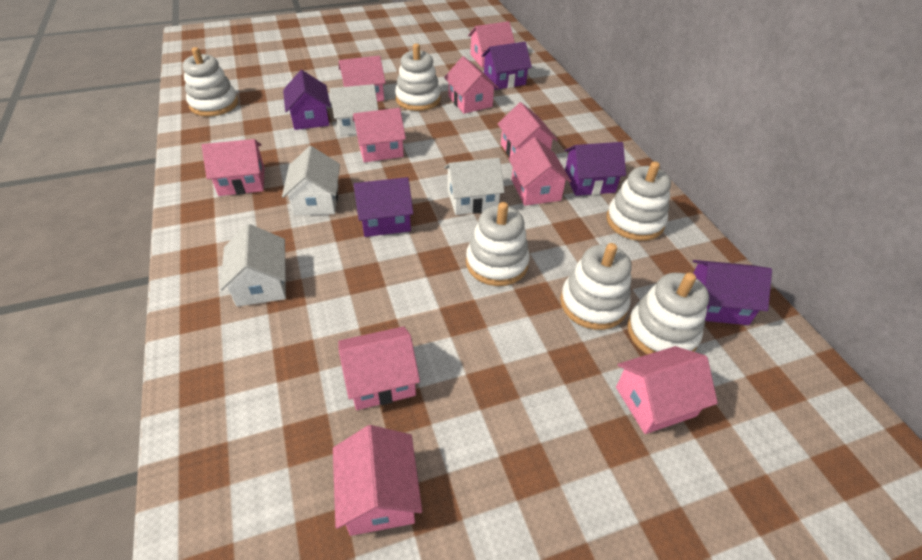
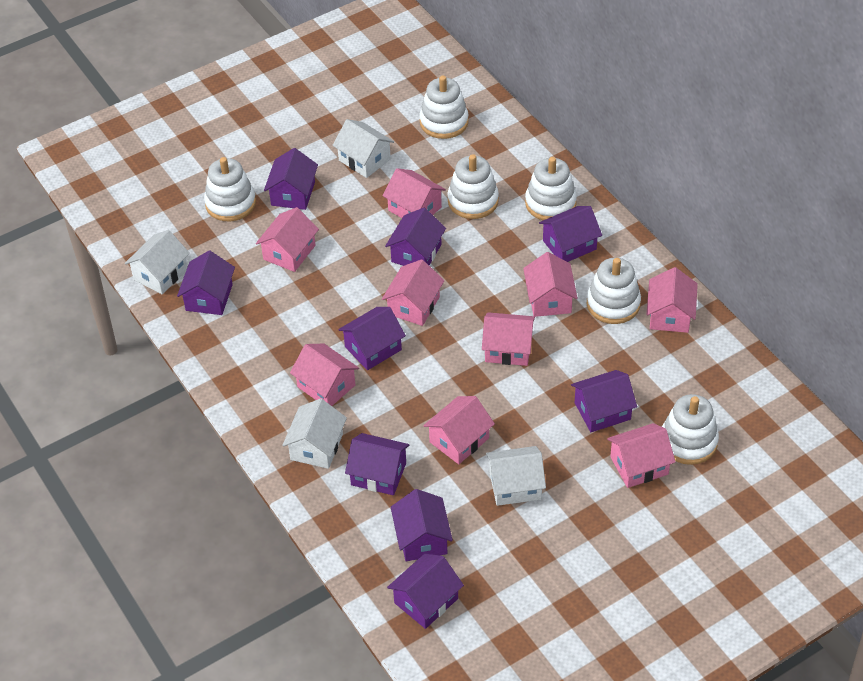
pink house: 10 -> 9
purple house: 5 -> 9

